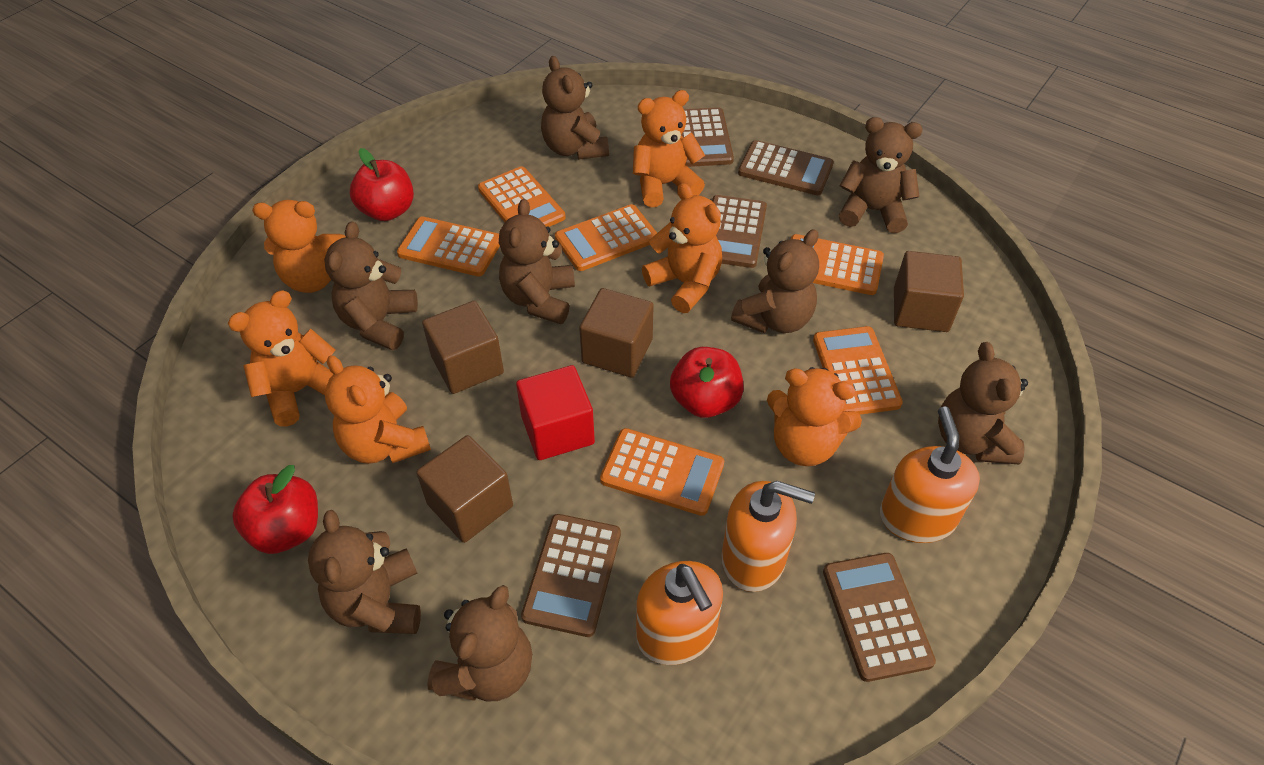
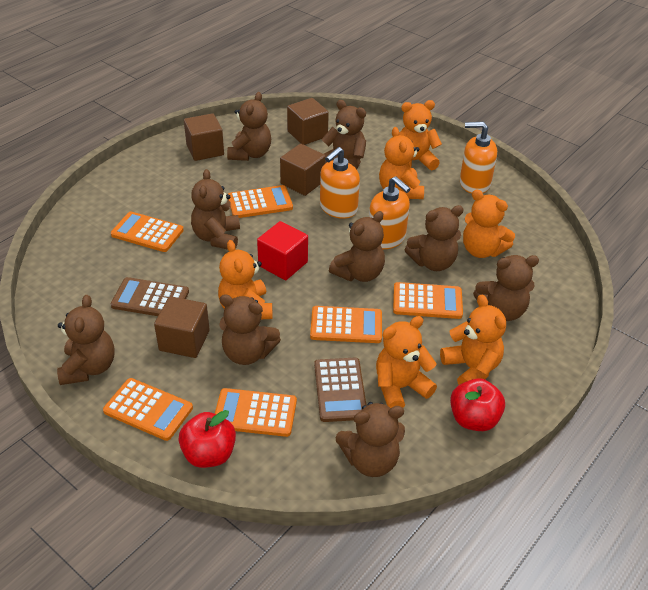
brown calculator: 5 -> 2
brown teddy bear: 8 -> 9
red apple: 3 -> 2

